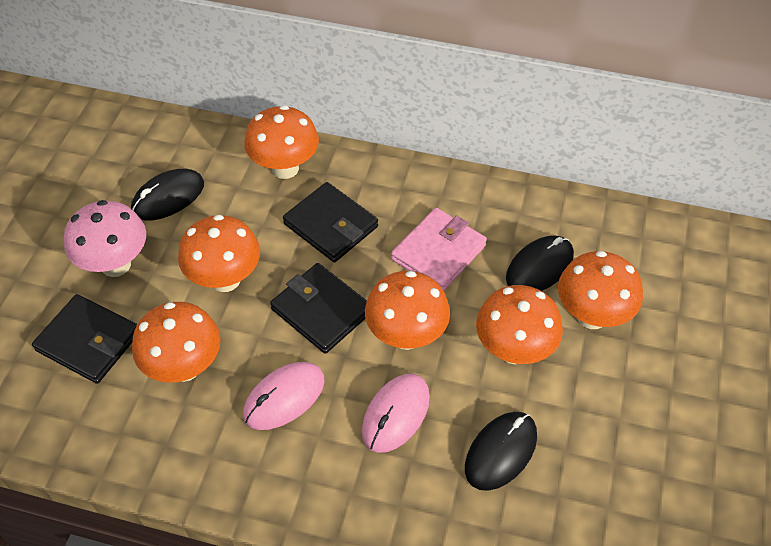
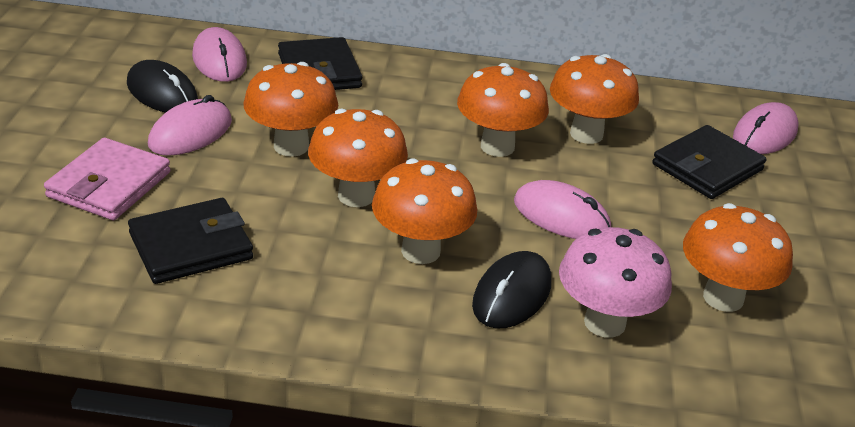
black mouse: 3 -> 2
pink mouse: 2 -> 4

